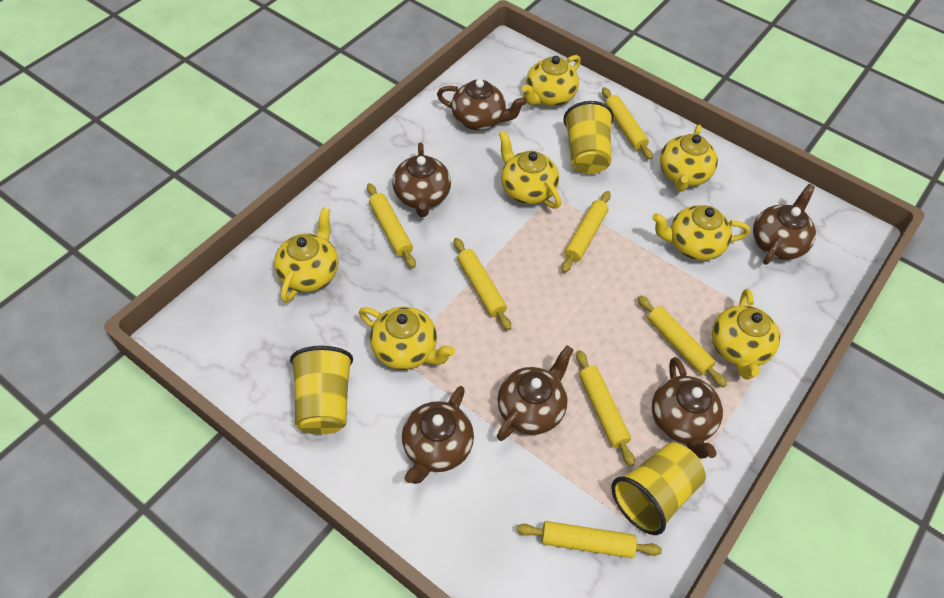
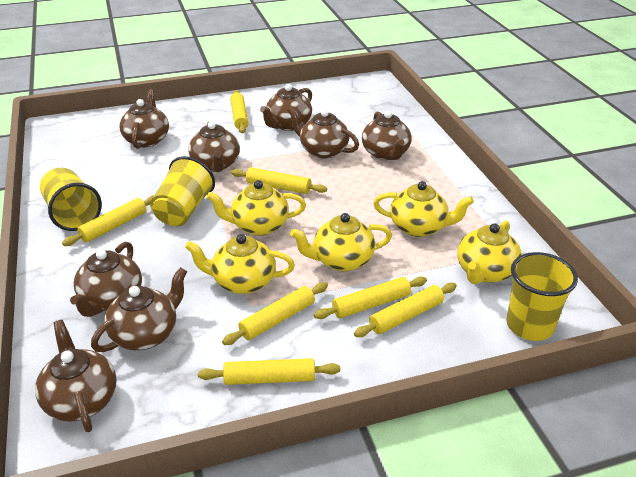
brown teapot: 6 -> 8
yellow teapot: 7 -> 5

